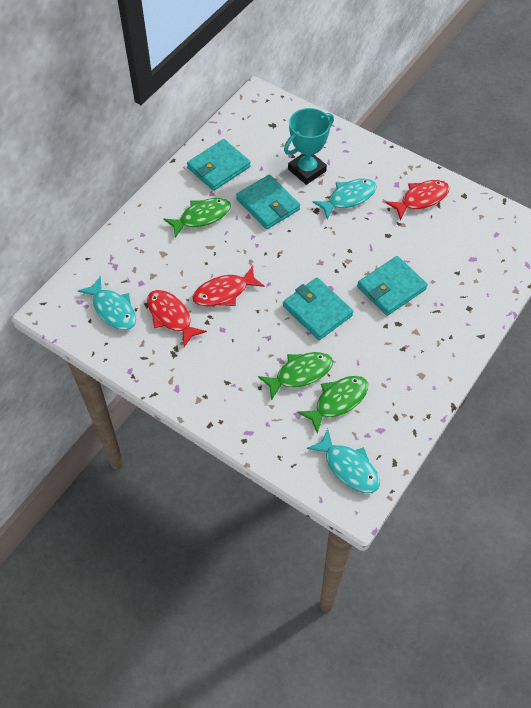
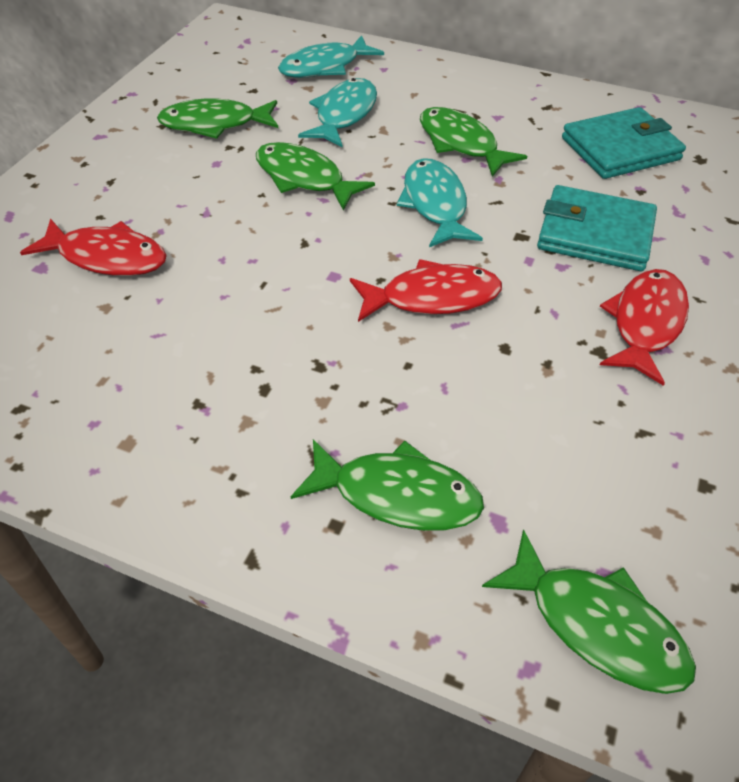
green fish: 3 -> 5
turquoise trophy: 1 -> 0
turquoise wallet: 4 -> 2

